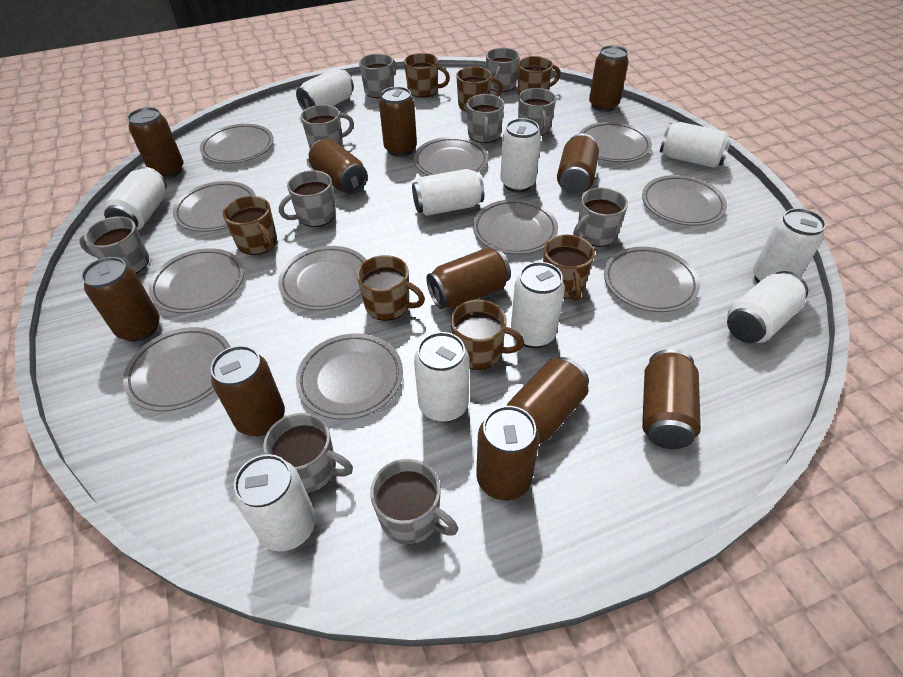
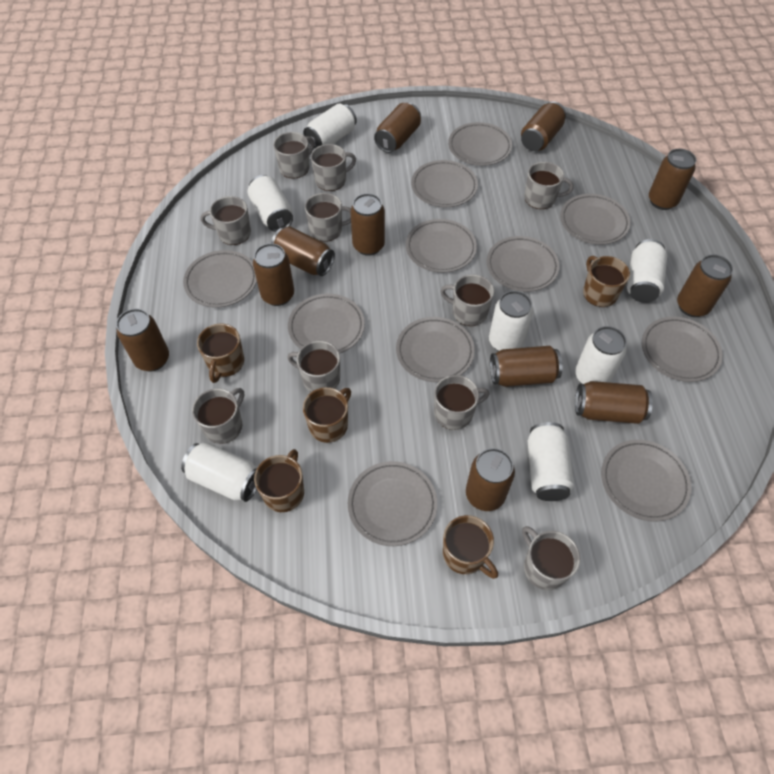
brown mug: 7 -> 5
white can: 10 -> 7

